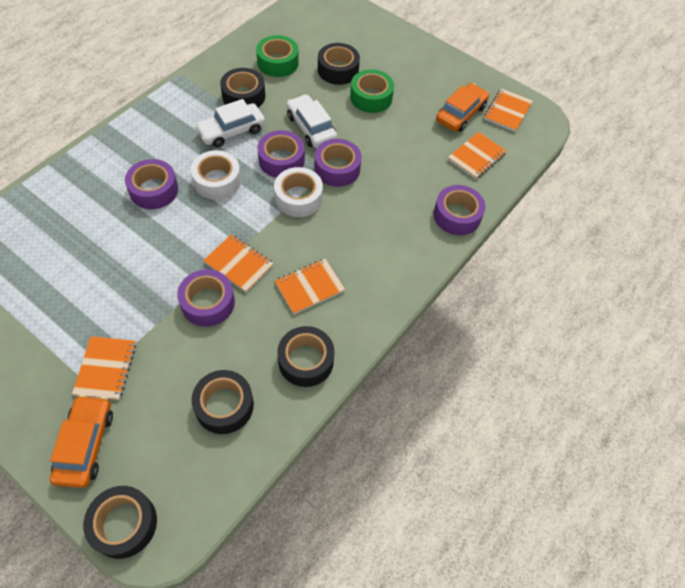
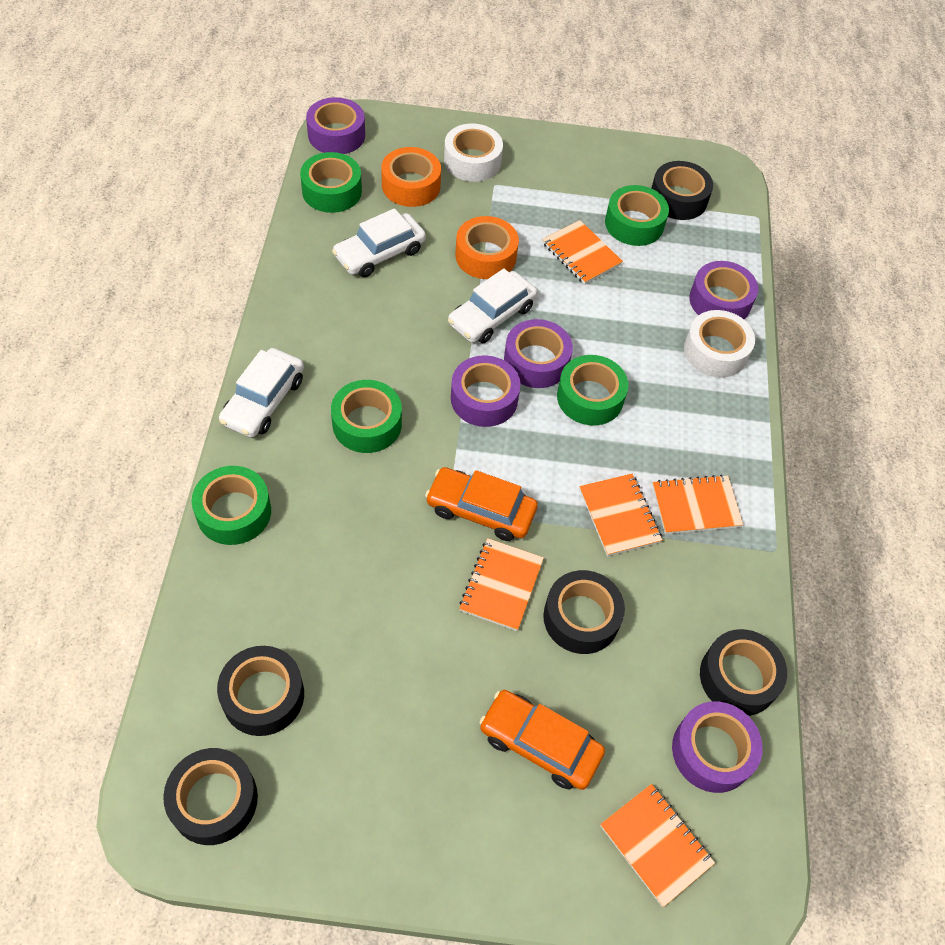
green tape: 2 -> 5
orange tape: 0 -> 2
white car: 2 -> 3

